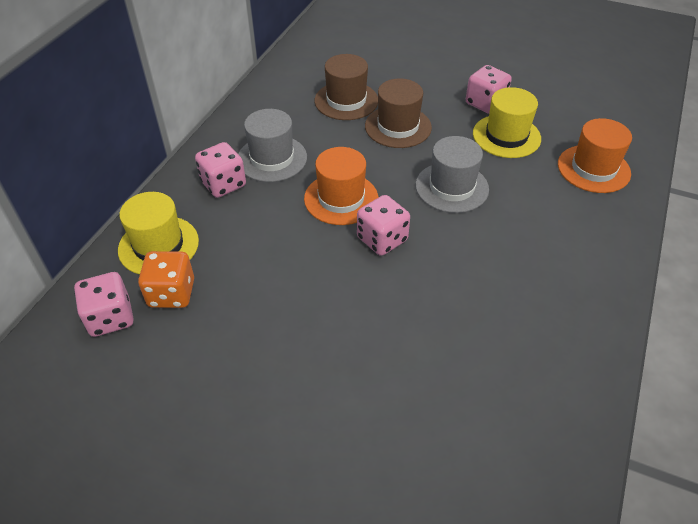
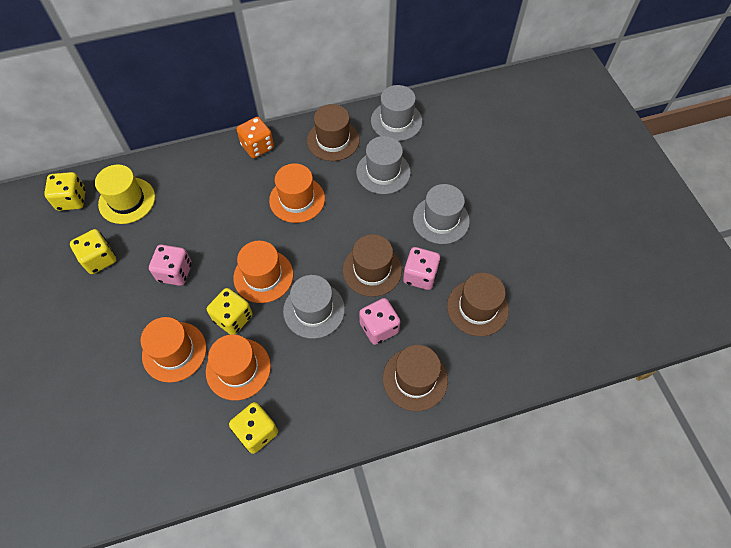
brown hat: 2 -> 4
grey hat: 2 -> 4
orange hat: 2 -> 4
pink dice: 4 -> 3
yellow dice: 0 -> 4
yellow hat: 2 -> 1

